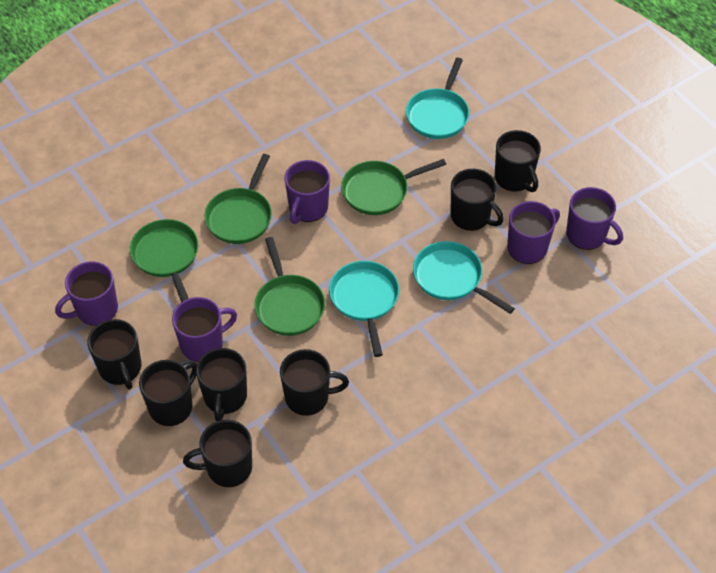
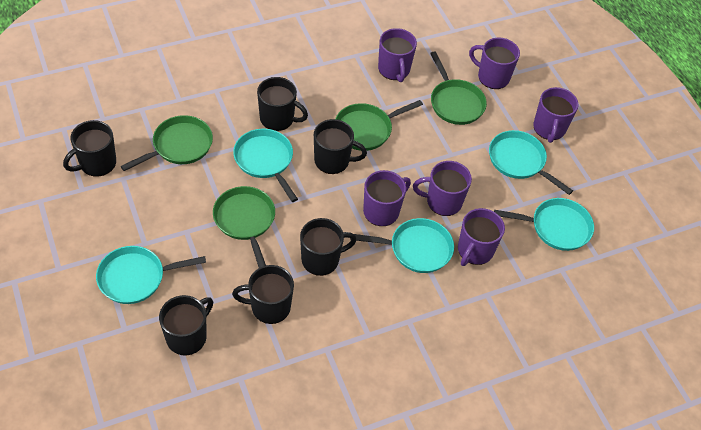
black mug: 7 -> 6
purple mug: 5 -> 6
turquoise pan: 3 -> 5

